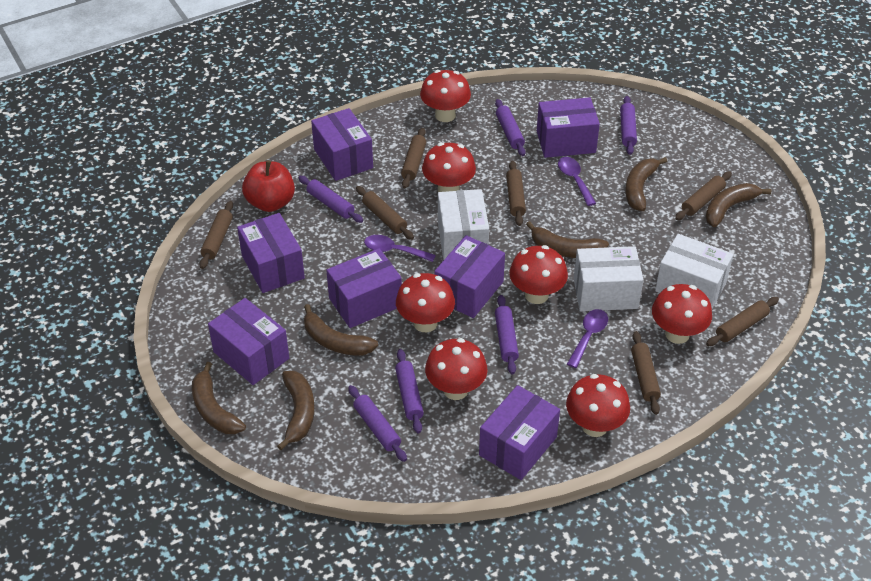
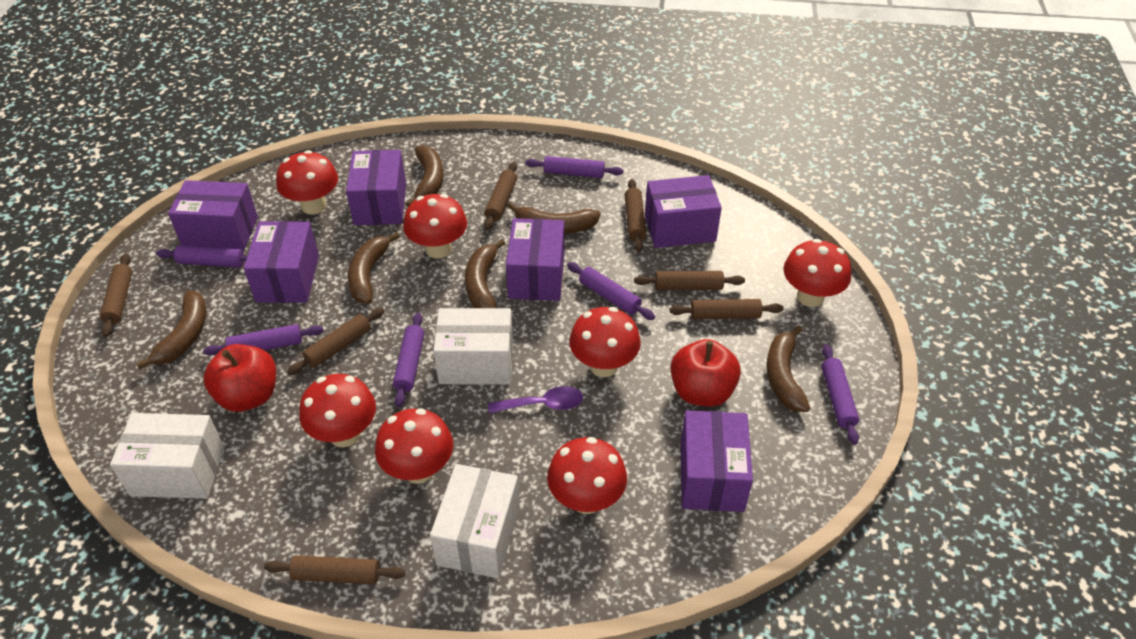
purple box: 7 -> 6
purple spoon: 3 -> 1
red apple: 1 -> 2

